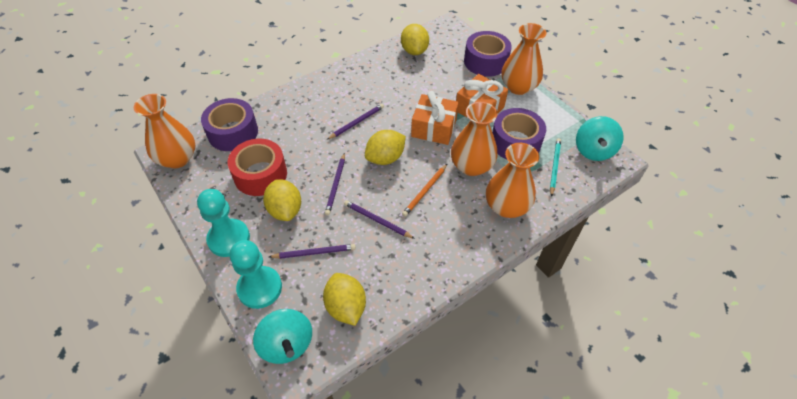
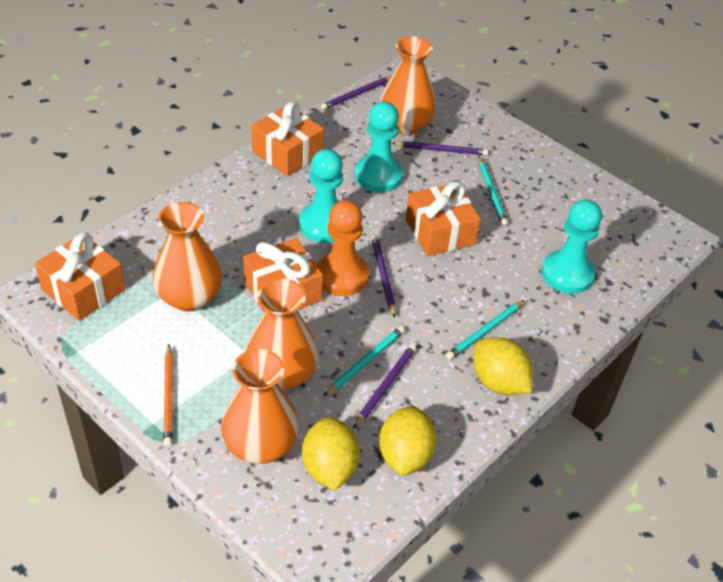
orange gift: 2 -> 4
orange pawn: 0 -> 1
purple tape: 3 -> 0
red tape: 1 -> 0
turquoise pawn: 2 -> 3
turquoise pencil: 1 -> 3
turquoise spinning top: 2 -> 0
yellow lemon: 4 -> 3

